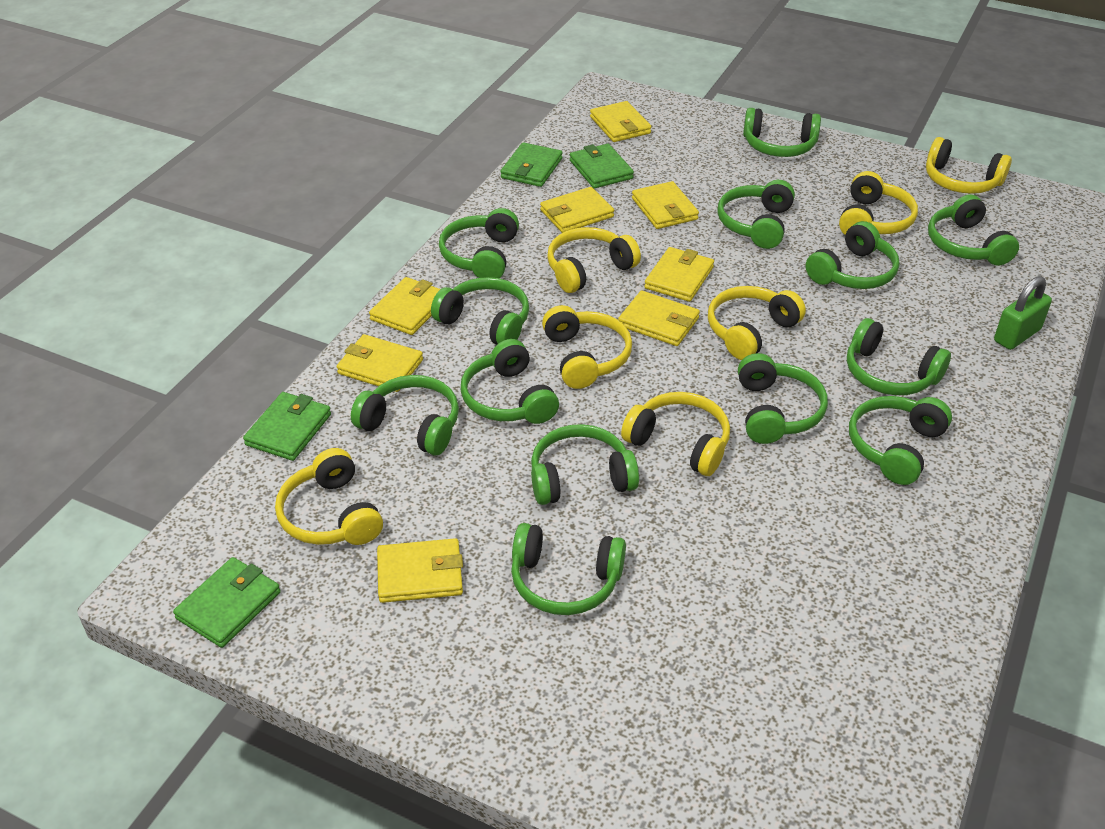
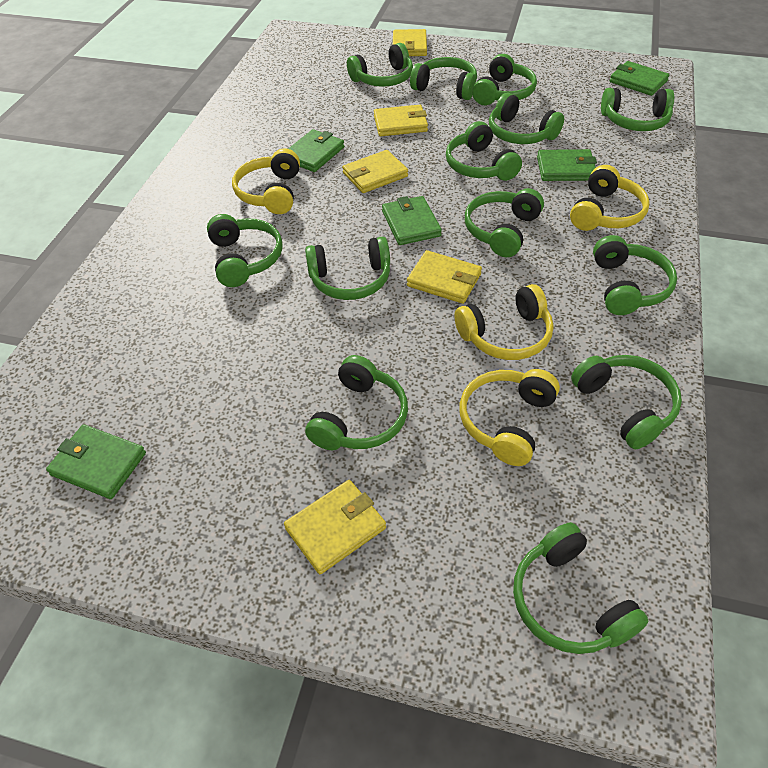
green padlock: 1 -> 0
green wallet: 4 -> 5
yellow headphones: 7 -> 4
yellow wallet: 8 -> 5

